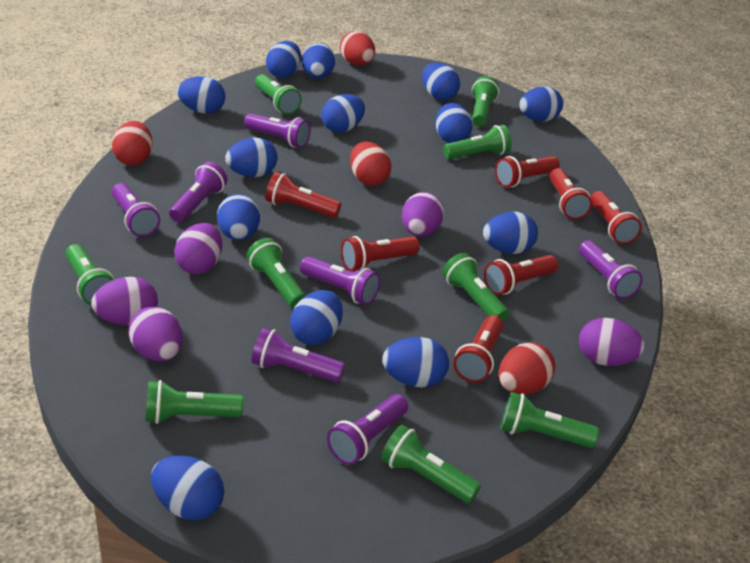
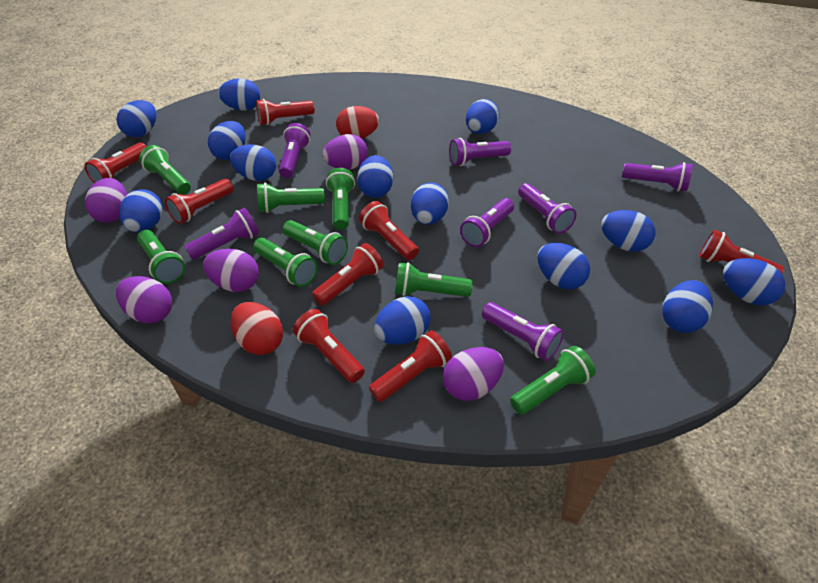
green flashlight: 9 -> 8
red egg: 4 -> 2
red flashlight: 7 -> 8

